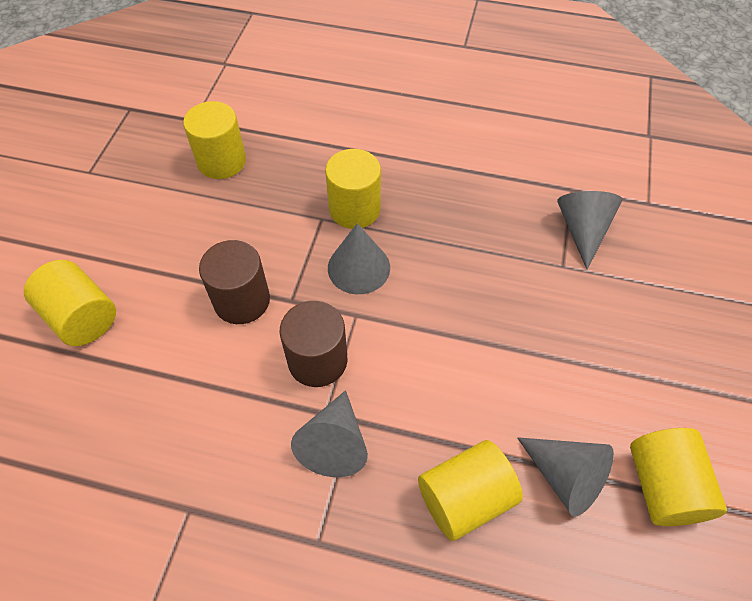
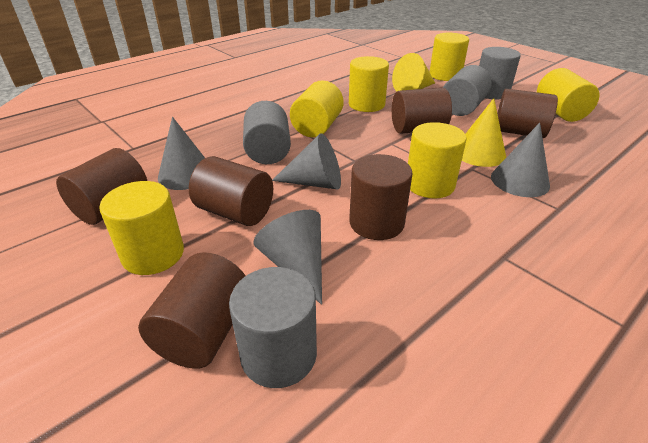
brown cylinder: 2 -> 6
grey cylinder: 0 -> 4
yellow cone: 0 -> 2
yellow cylinder: 5 -> 6

